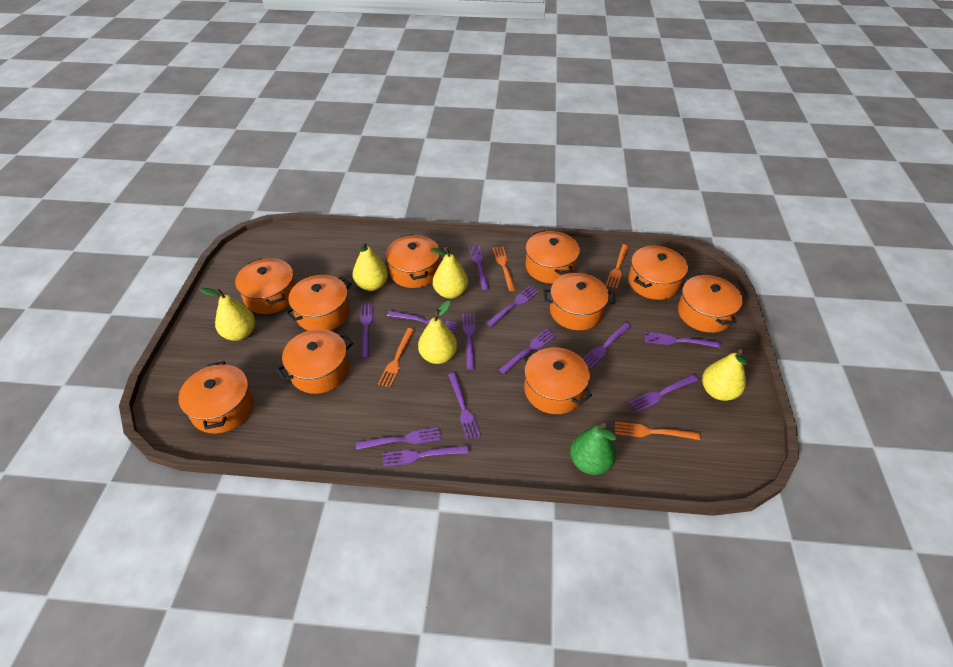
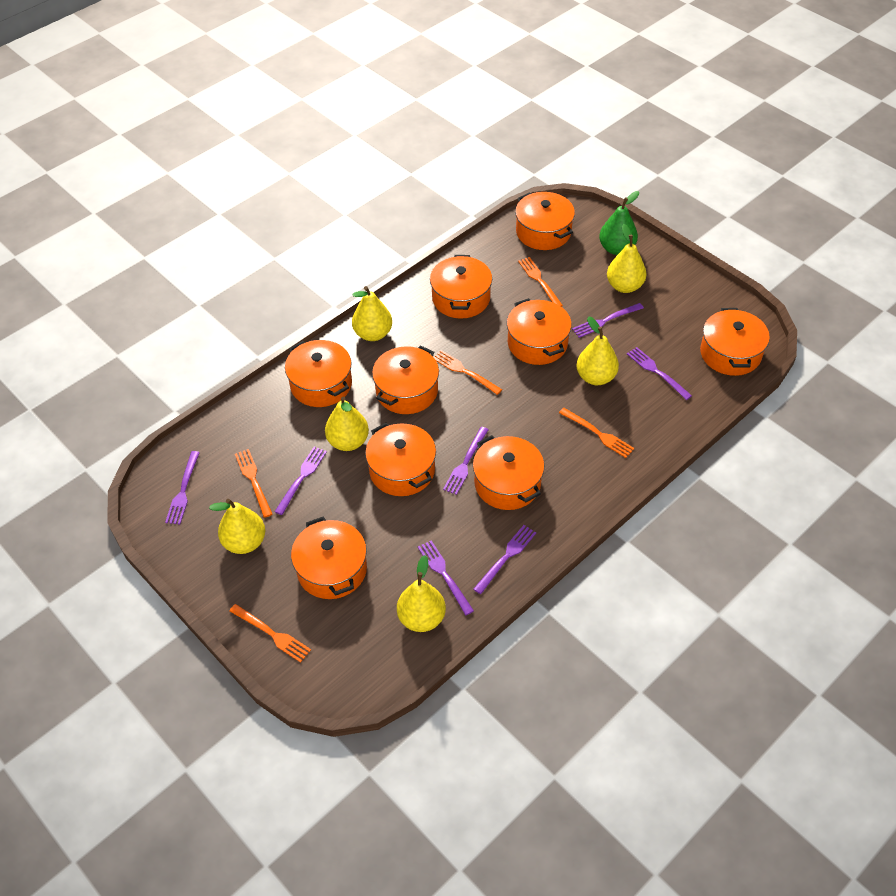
orange fork: 4 -> 5
orange pot: 10 -> 9
purple fork: 12 -> 7
yellow pear: 5 -> 6

